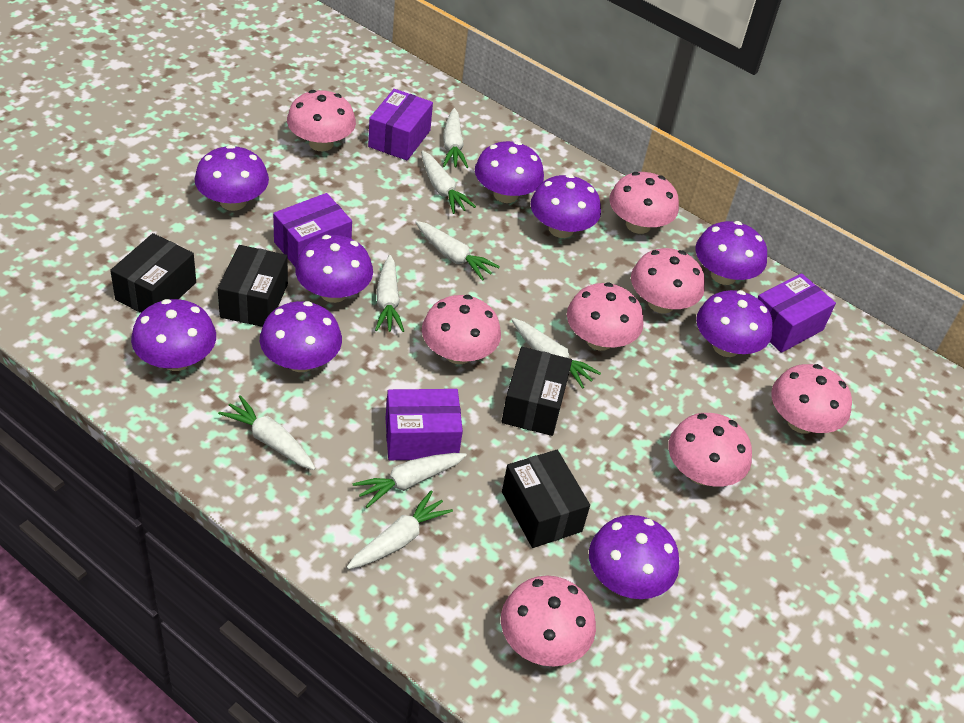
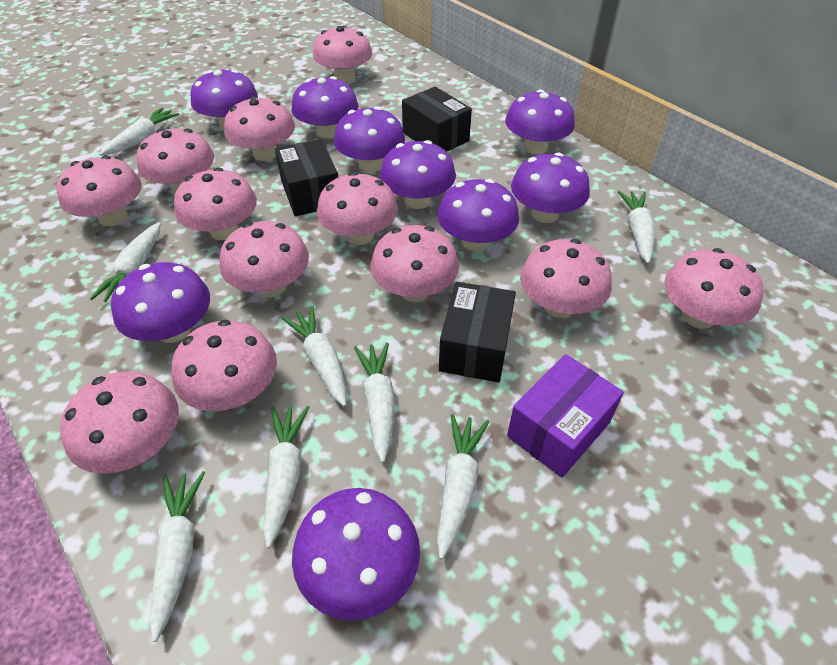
black box: 4 -> 3
pink mushroom: 8 -> 12
purple box: 4 -> 1

